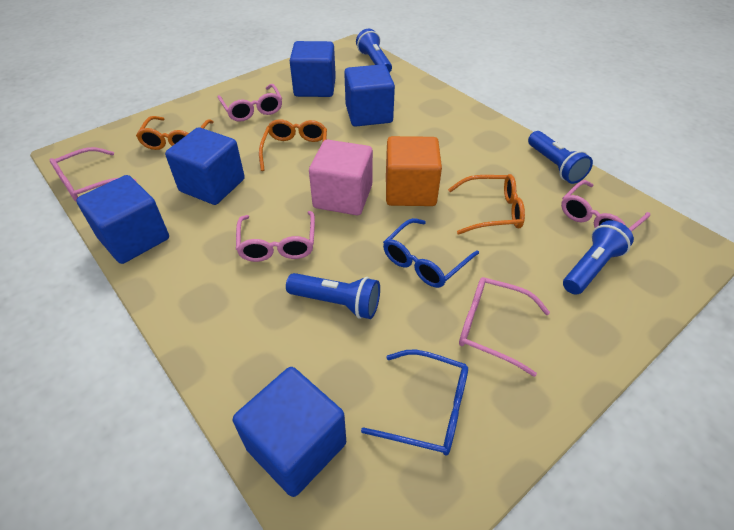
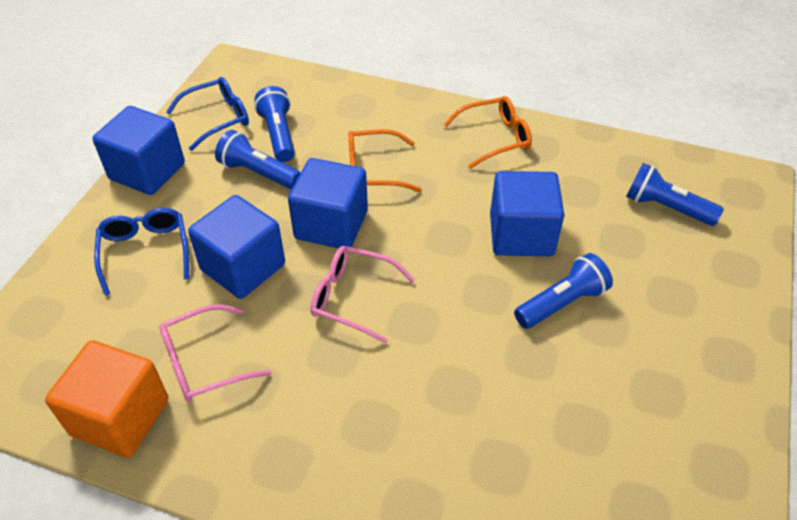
blue cube: 5 -> 4
orange glasses: 3 -> 2
pink cube: 1 -> 0
pink glasses: 5 -> 2

